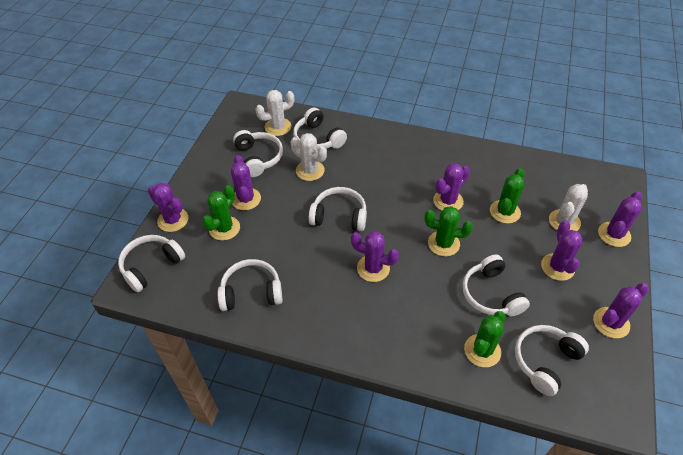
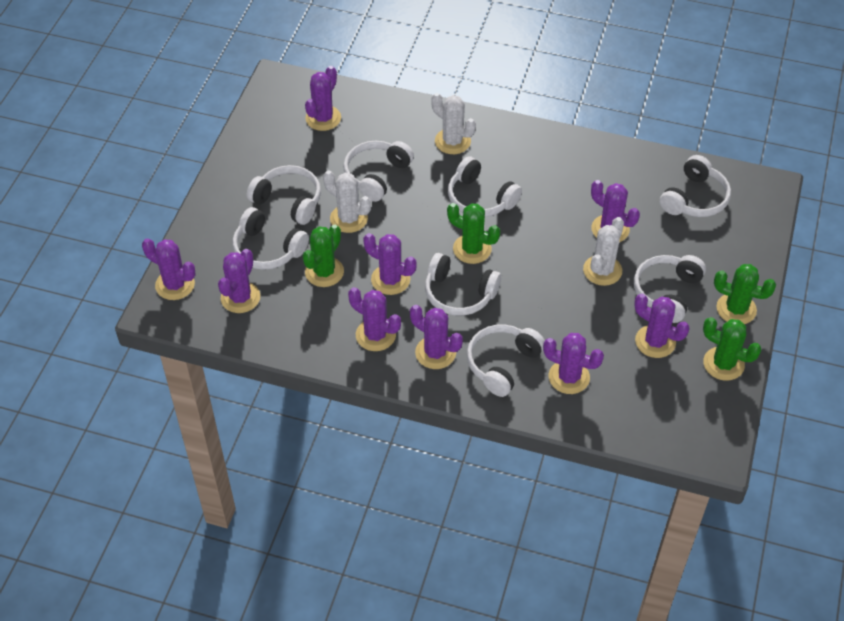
purple cactus: 7 -> 9
white headphones: 7 -> 8

